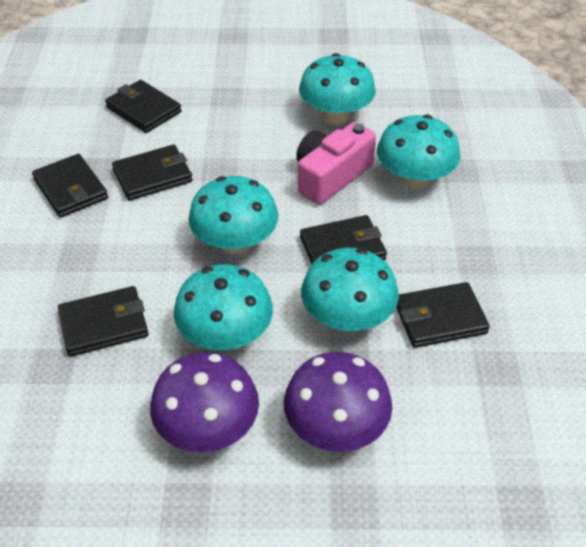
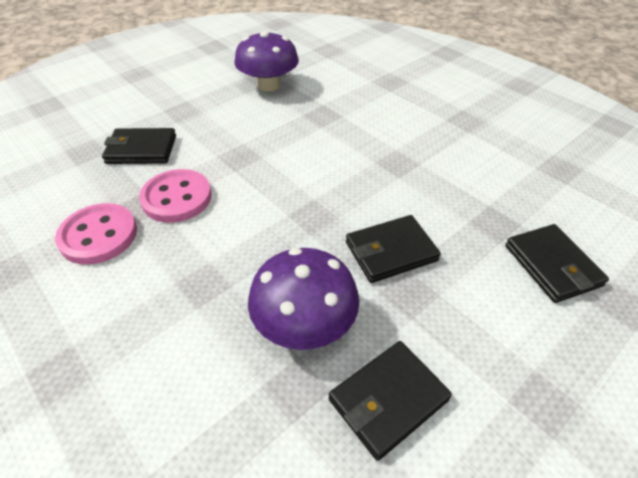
black wallet: 6 -> 4
pink button: 0 -> 2
pink camera: 1 -> 0
turquoise mushroom: 5 -> 0

